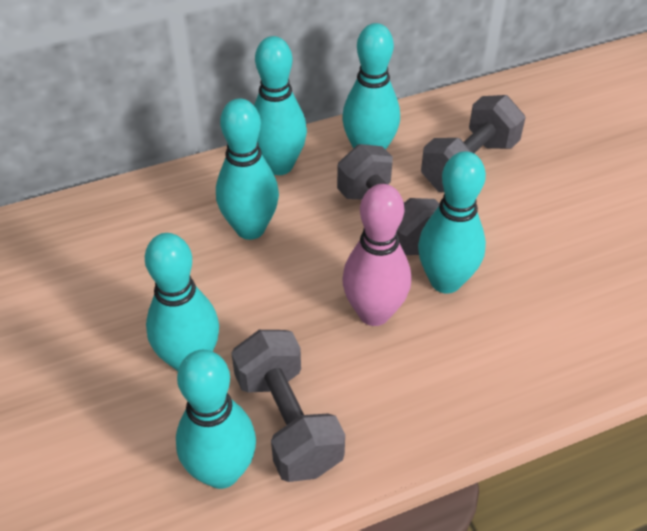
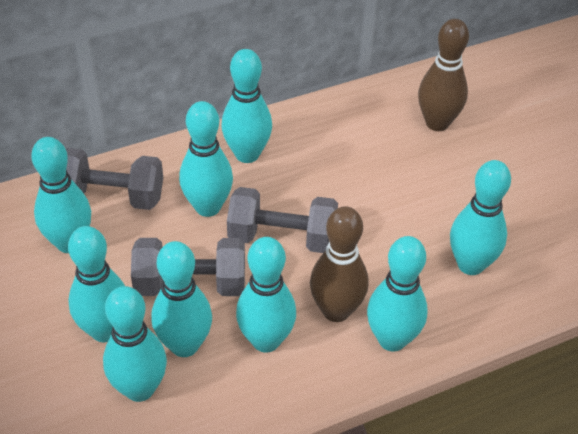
brown bowling pin: 0 -> 2
pink bowling pin: 1 -> 0
turquoise bowling pin: 6 -> 9

